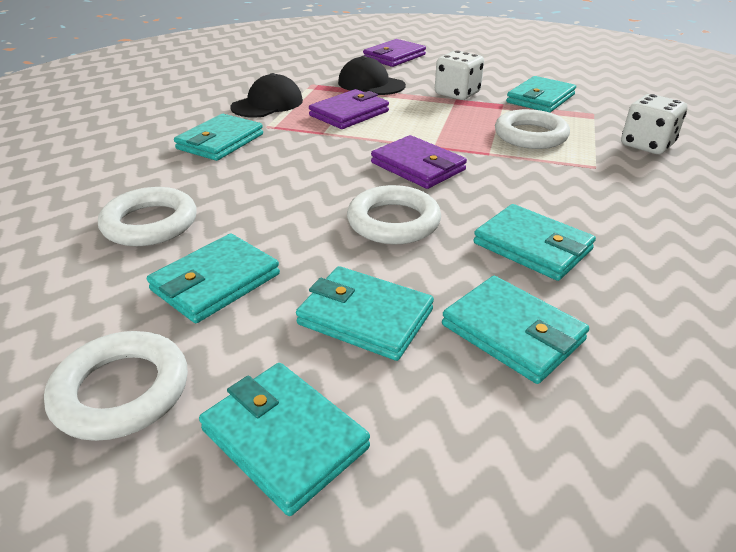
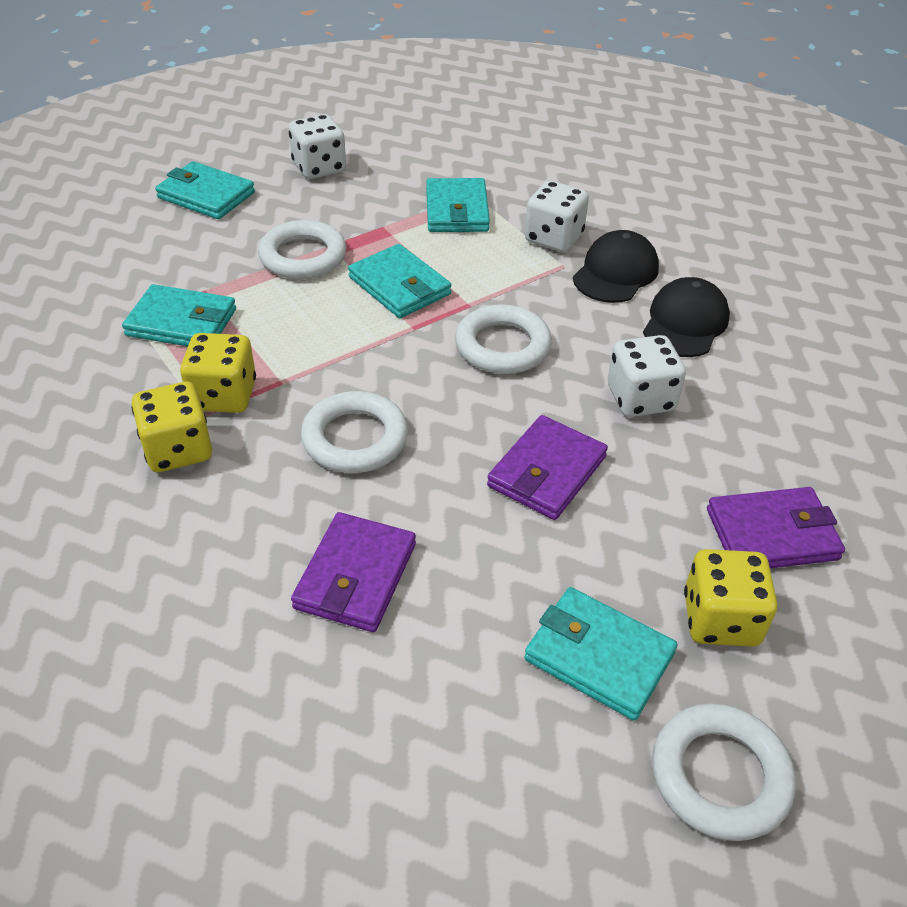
turquoise wallet: 7 -> 5
white dice: 2 -> 3
yellow dice: 0 -> 3

